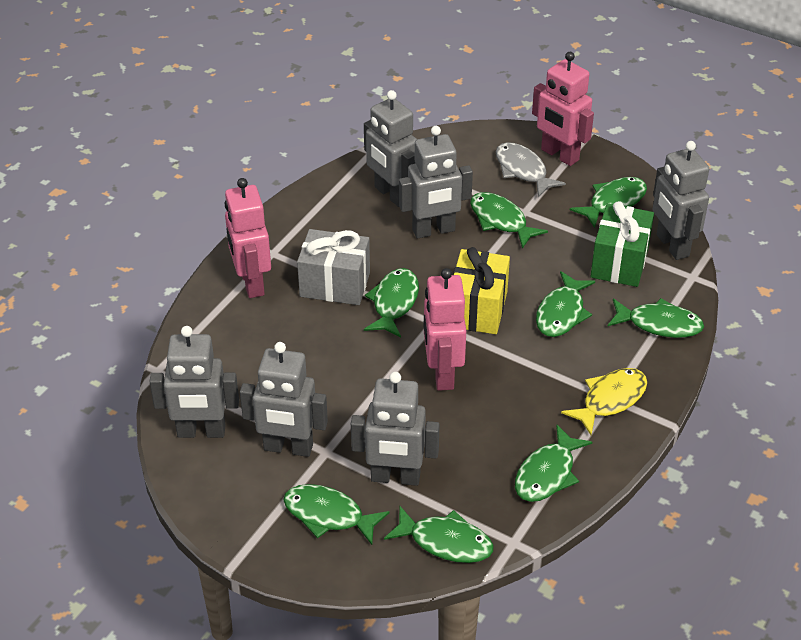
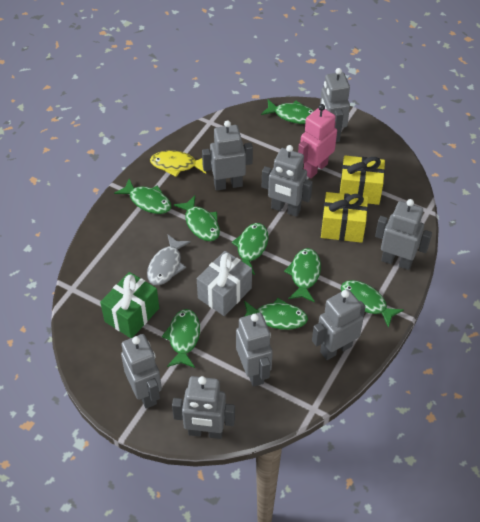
grey robot: 6 -> 8
pink robot: 3 -> 1
yellow gift: 1 -> 2

